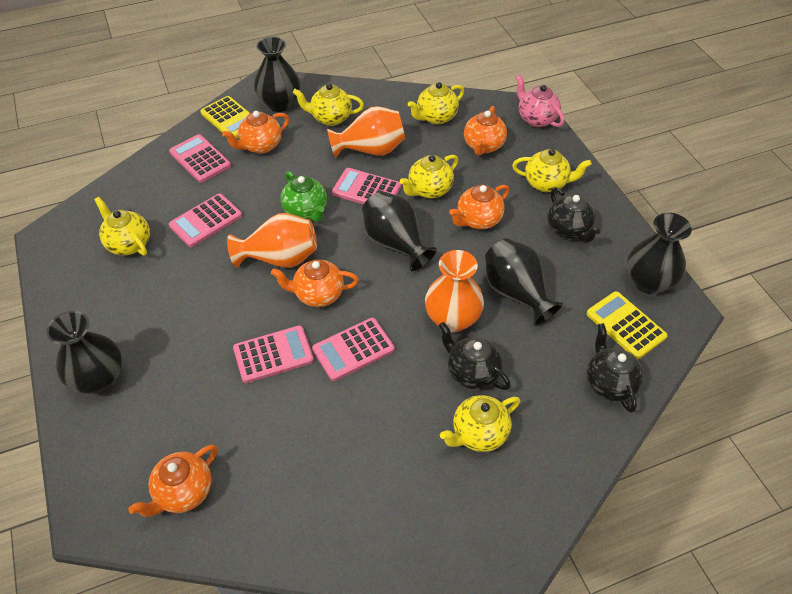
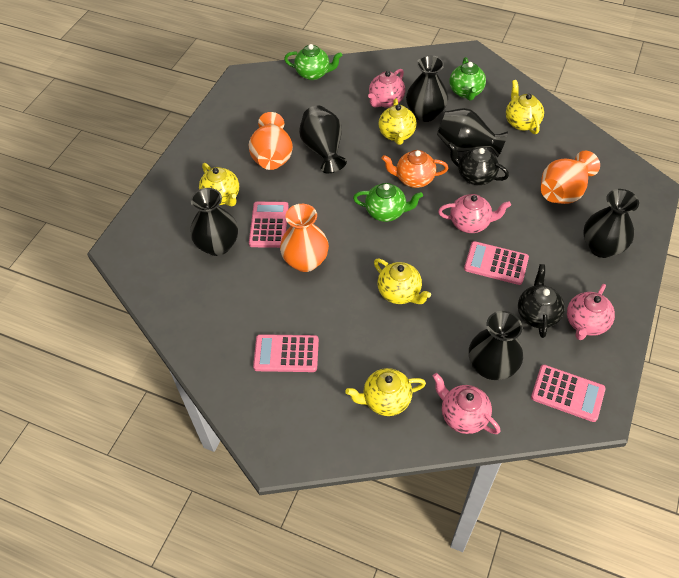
black teapot: 3 -> 2
black vase: 5 -> 6
green teapot: 1 -> 3
orange teapot: 5 -> 1
pink calculator: 5 -> 4
pink teapot: 1 -> 4
yellow calculator: 2 -> 0
yellow teapot: 6 -> 5

